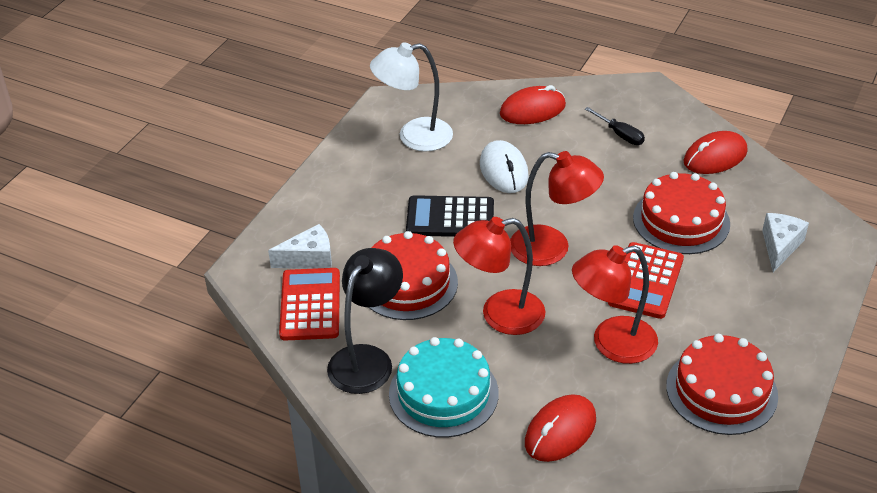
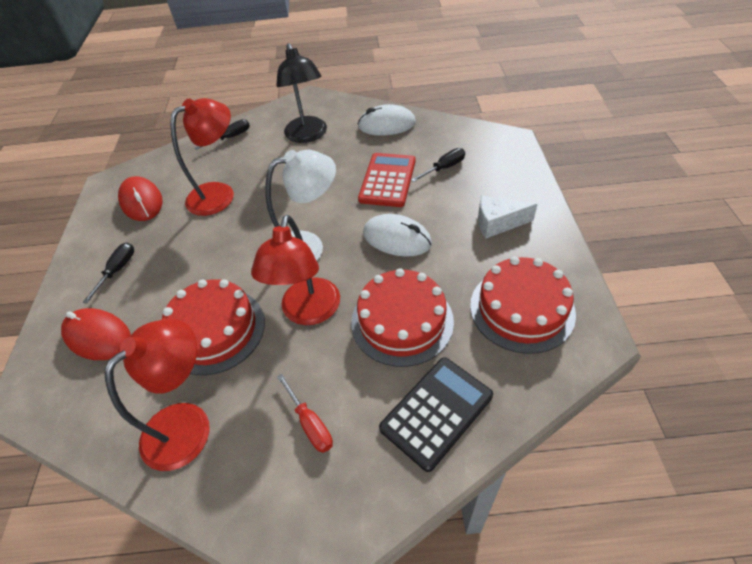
black screwdriver: 1 -> 3
red calculator: 2 -> 1
red mouse: 3 -> 2
red screwdriver: 0 -> 1
turquoise cake: 1 -> 0
white cheese: 2 -> 1
white mouse: 1 -> 2

